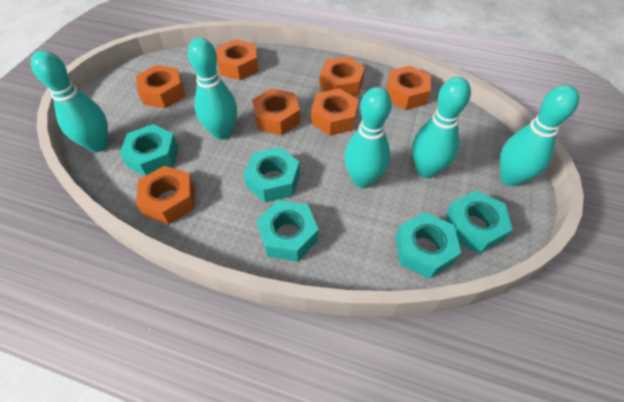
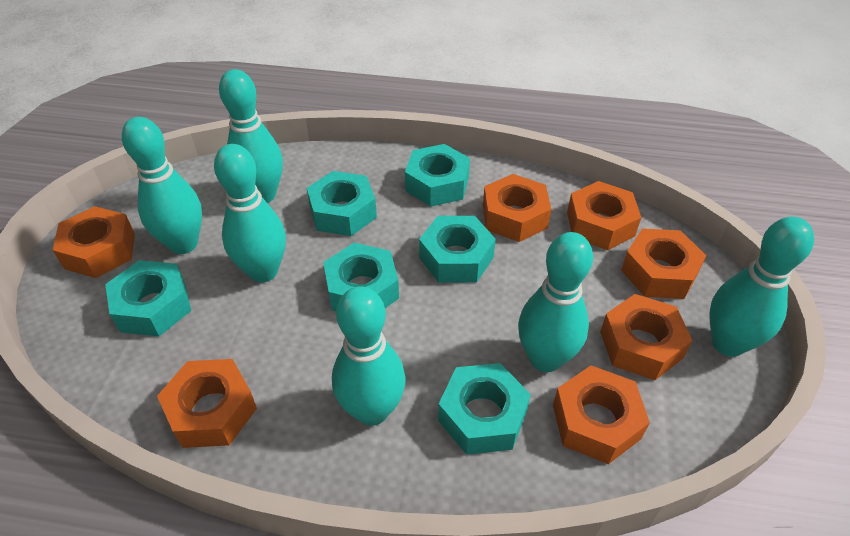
turquoise bowling pin: 5 -> 6
turquoise nut: 5 -> 6

